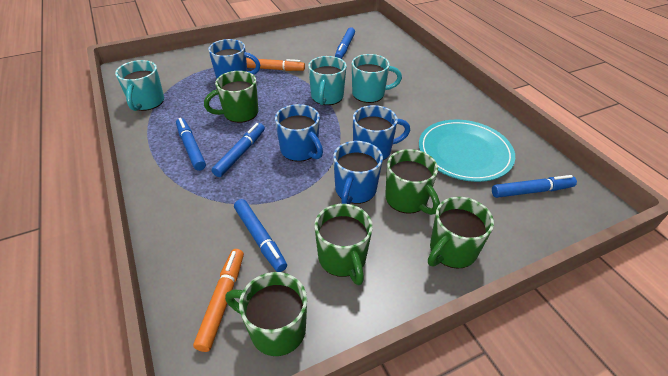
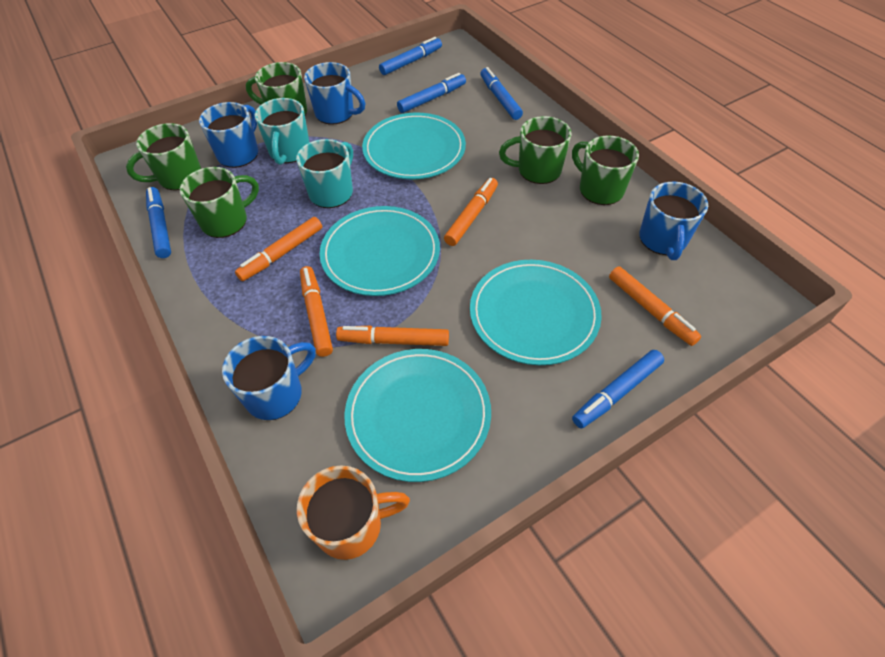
orange marker: 2 -> 5
orange mug: 0 -> 1
turquoise mug: 3 -> 2
turquoise plate: 1 -> 4

